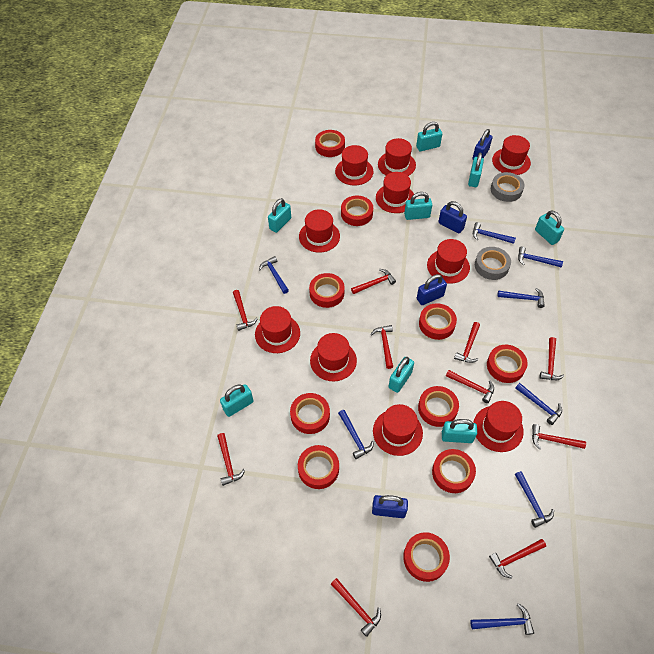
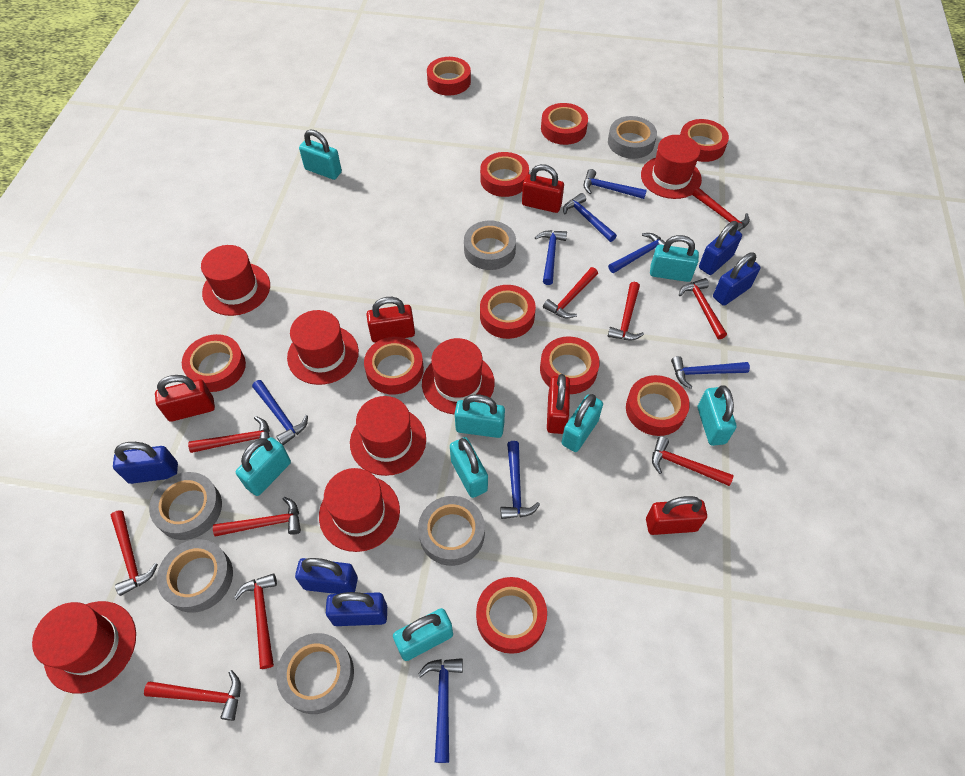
blue padlock: 4 -> 5
grey tape: 2 -> 6
red hat: 10 -> 7
red padlock: 0 -> 5

